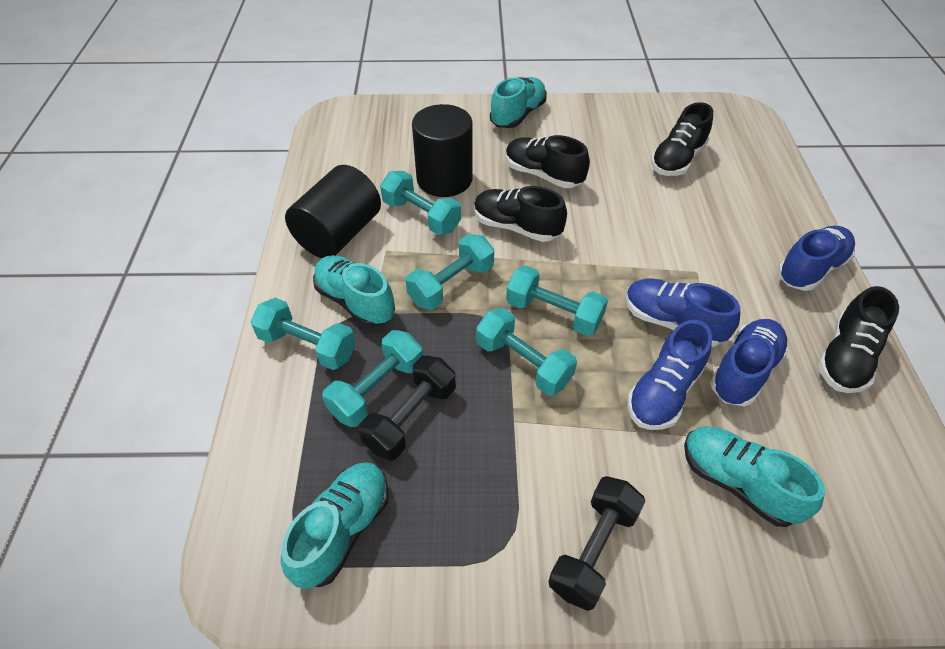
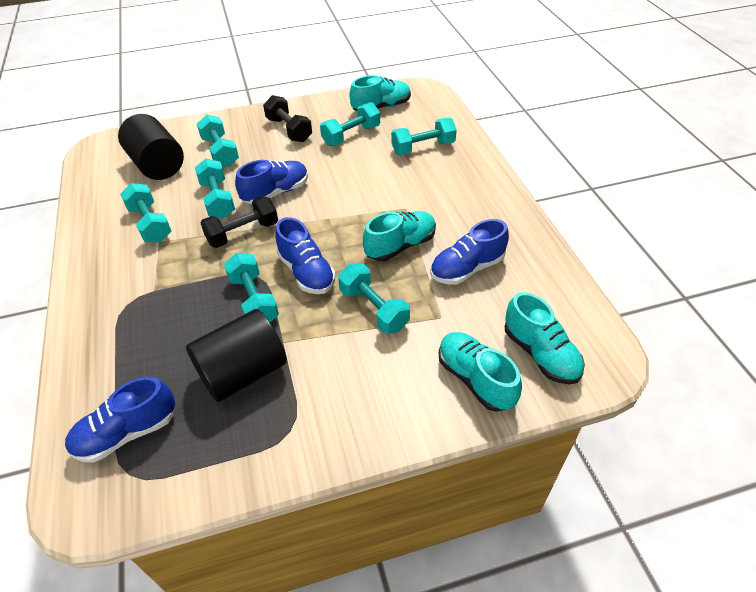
black shoe: 4 -> 0
turquoise dumbbell: 6 -> 7

